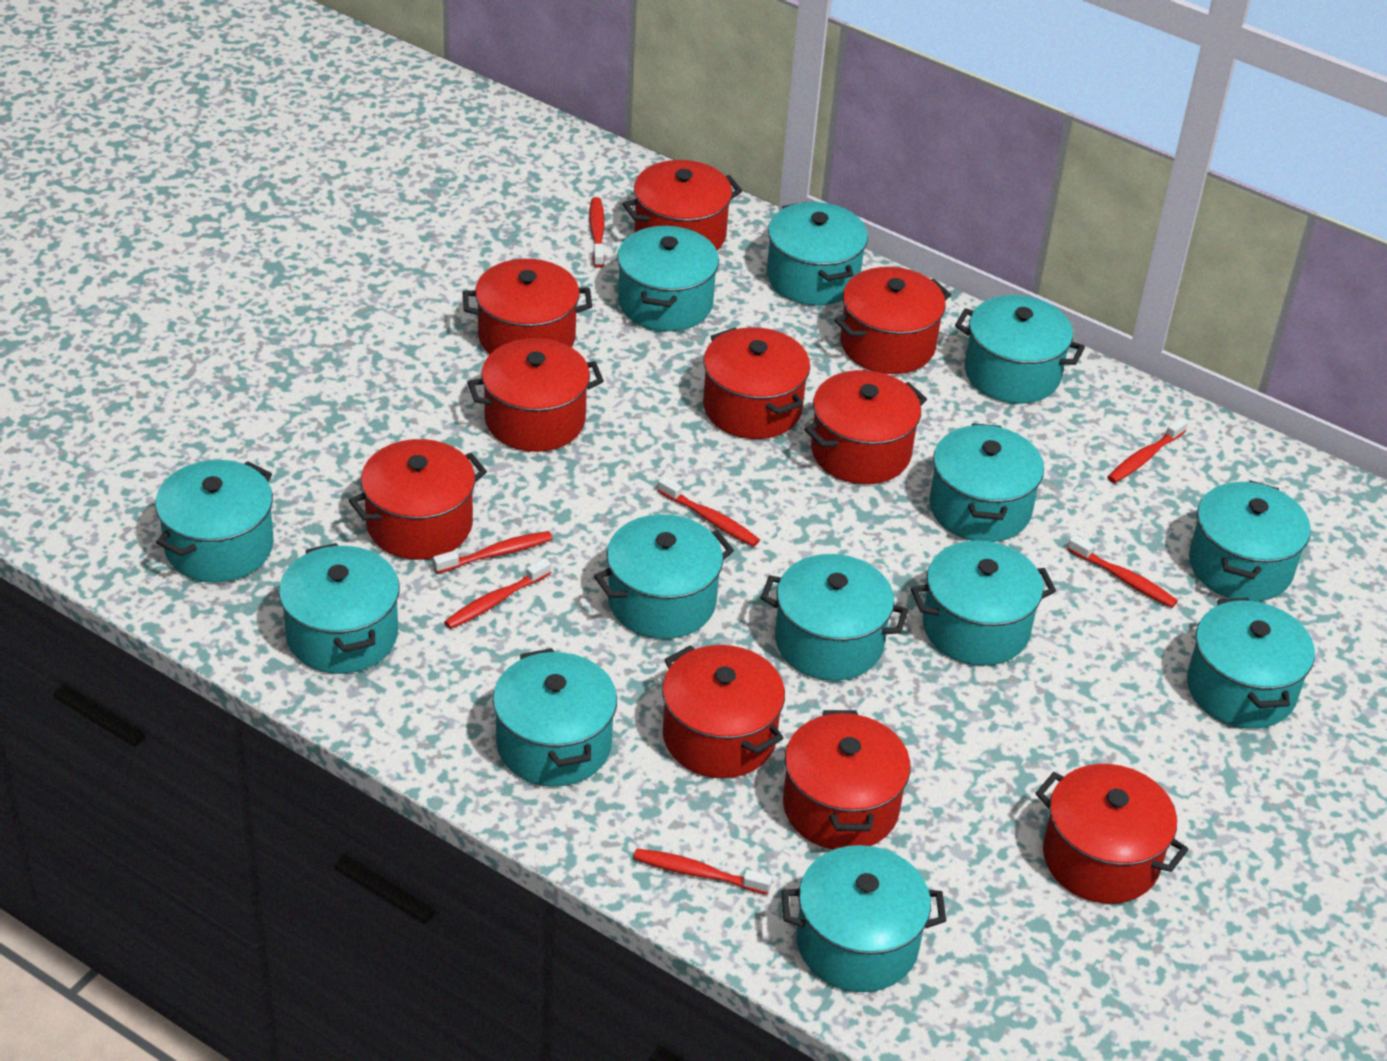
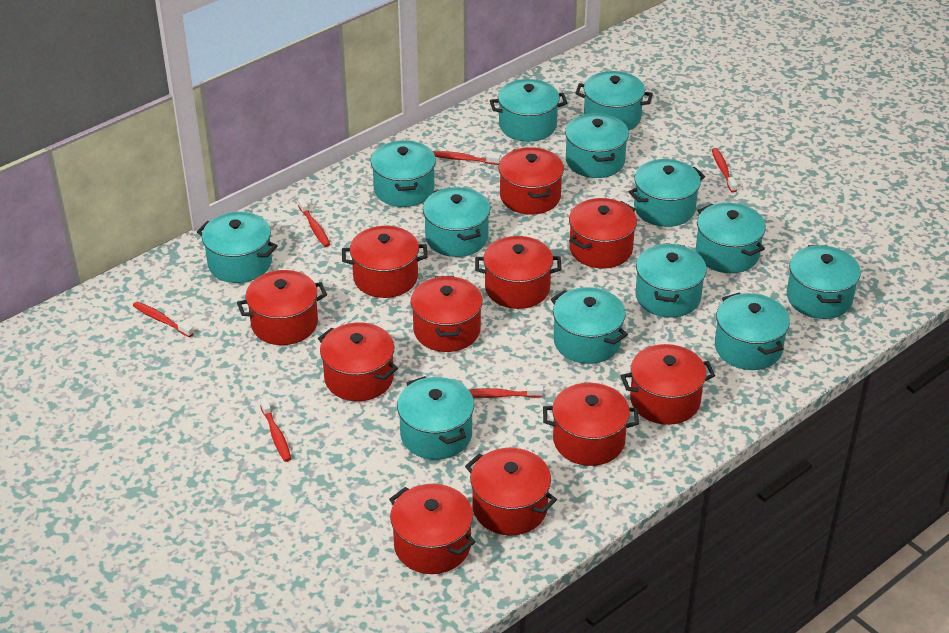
red pot: 10 -> 11
red toothbrush: 7 -> 6

